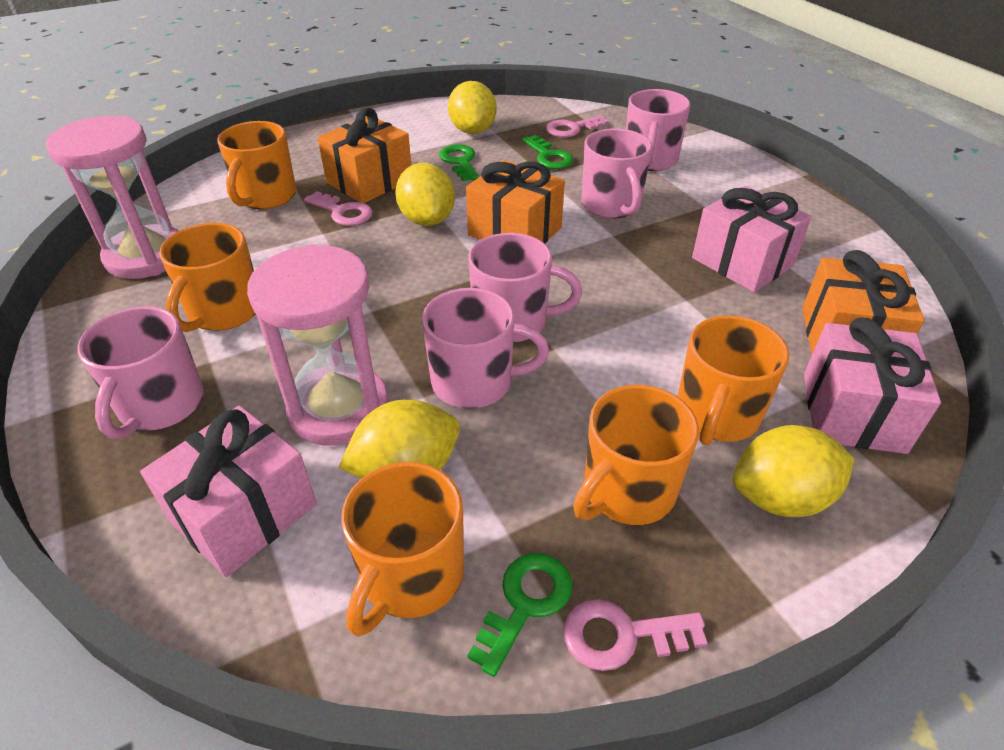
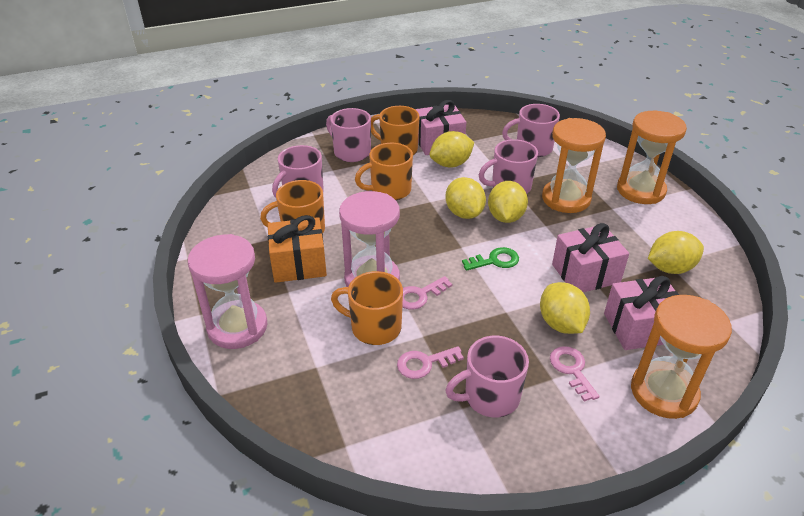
green key: 3 -> 1
orange gift: 3 -> 1
orange hourglass: 0 -> 3
orange mug: 5 -> 4
yellow lemon: 4 -> 5

